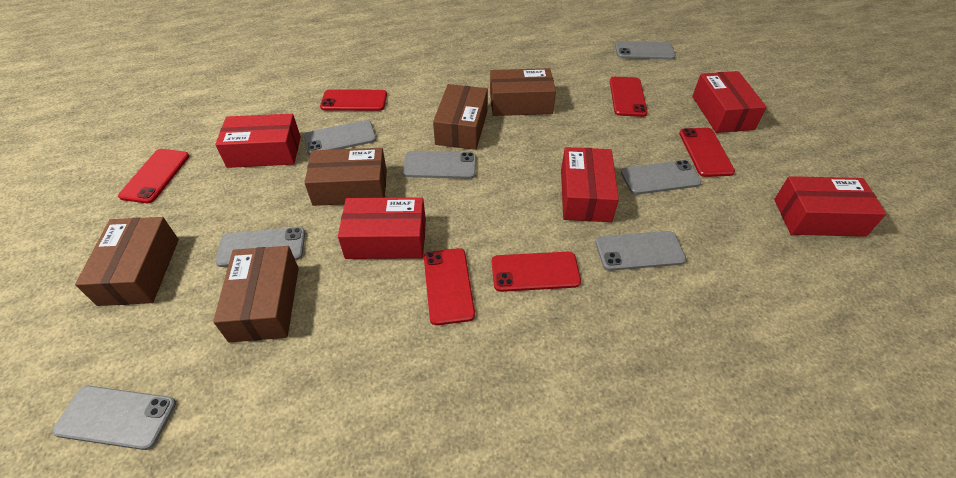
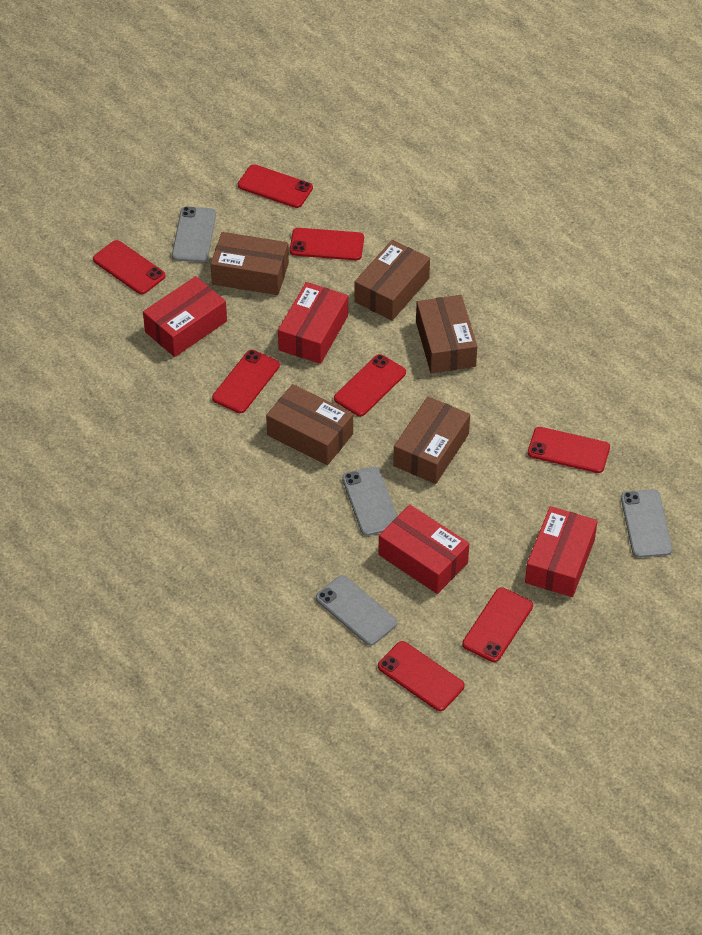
grey phone: 7 -> 4
red box: 5 -> 4
red phone: 6 -> 8

